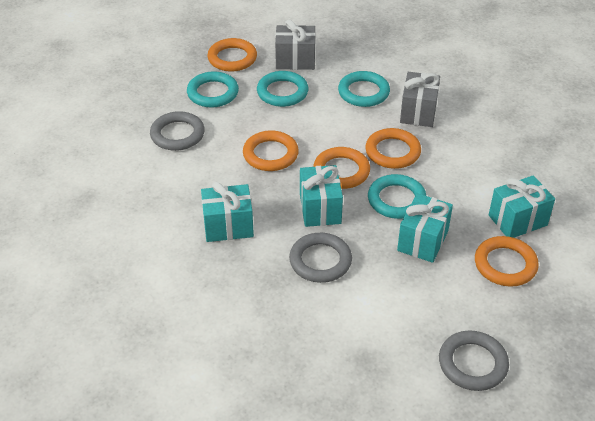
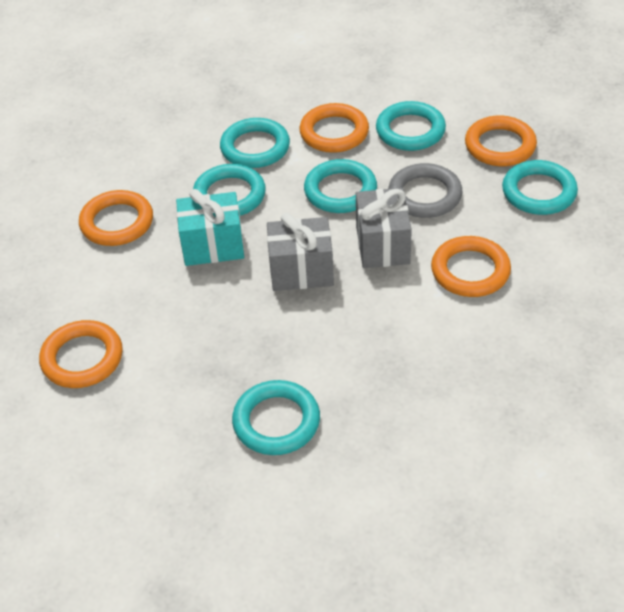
grey ring: 3 -> 1
turquoise gift: 4 -> 1
turquoise ring: 4 -> 6

